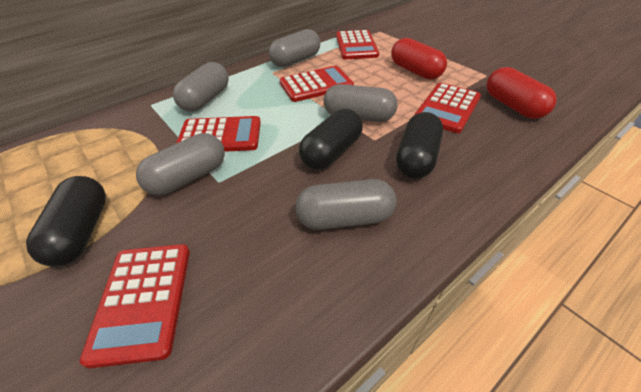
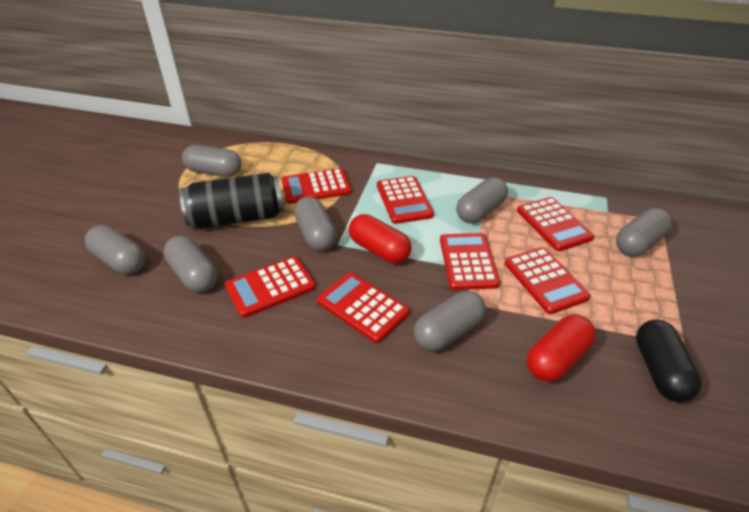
black can: 0 -> 1
black capsule: 3 -> 1
grey capsule: 5 -> 7
red calculator: 5 -> 7

